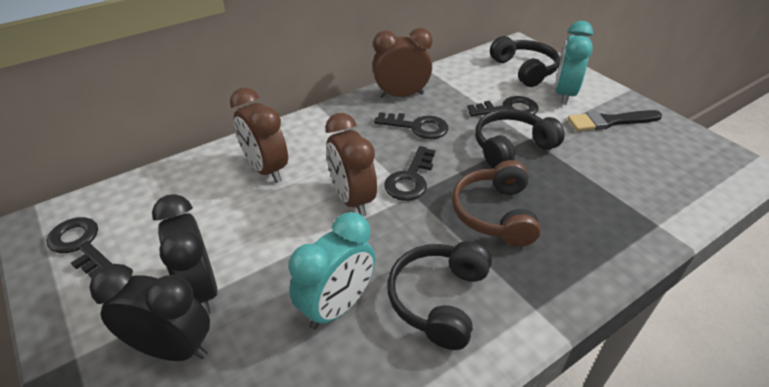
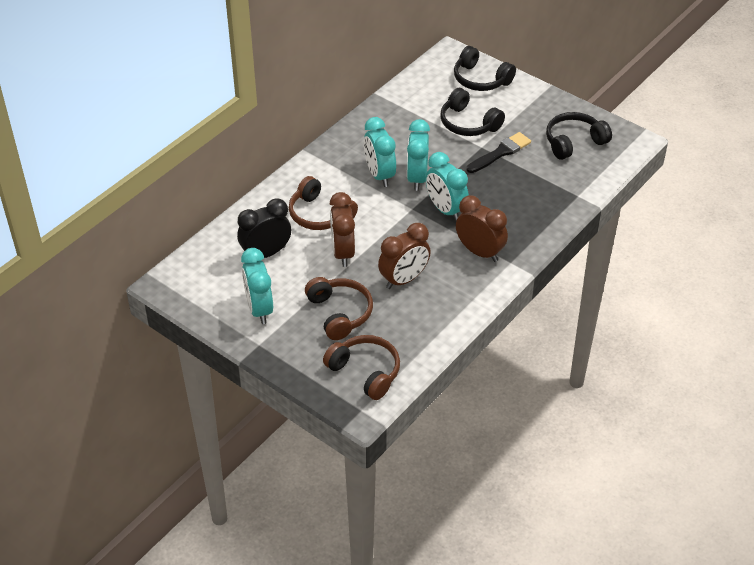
black clock: 2 -> 1
black key: 4 -> 0
brown headphones: 1 -> 3
turquoise clock: 2 -> 4

